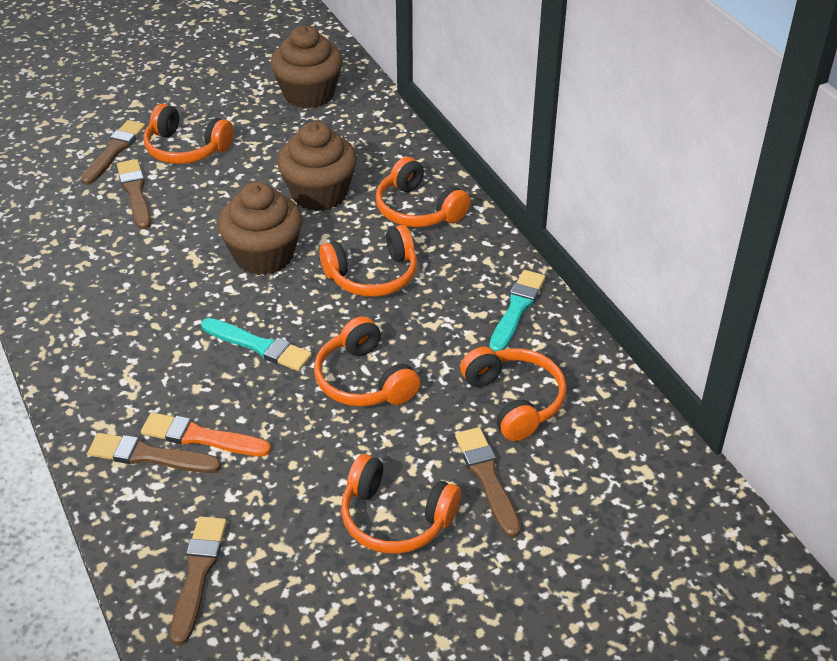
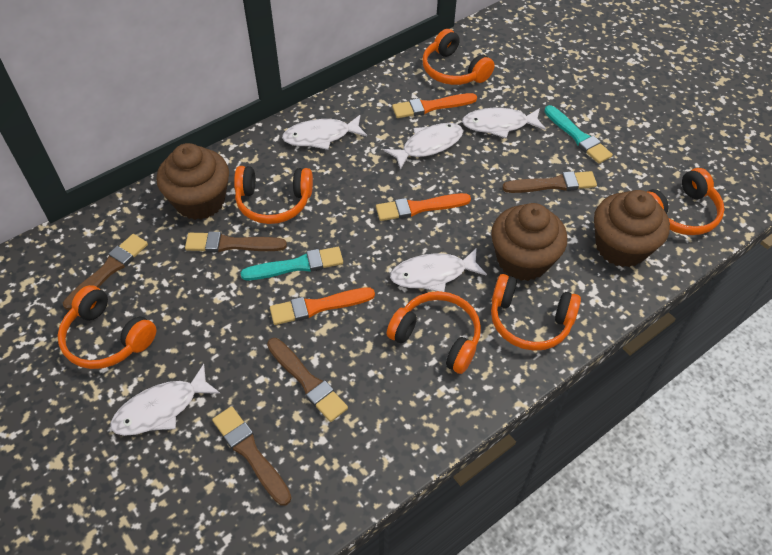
orange brush: 1 -> 3
white fish: 0 -> 5

